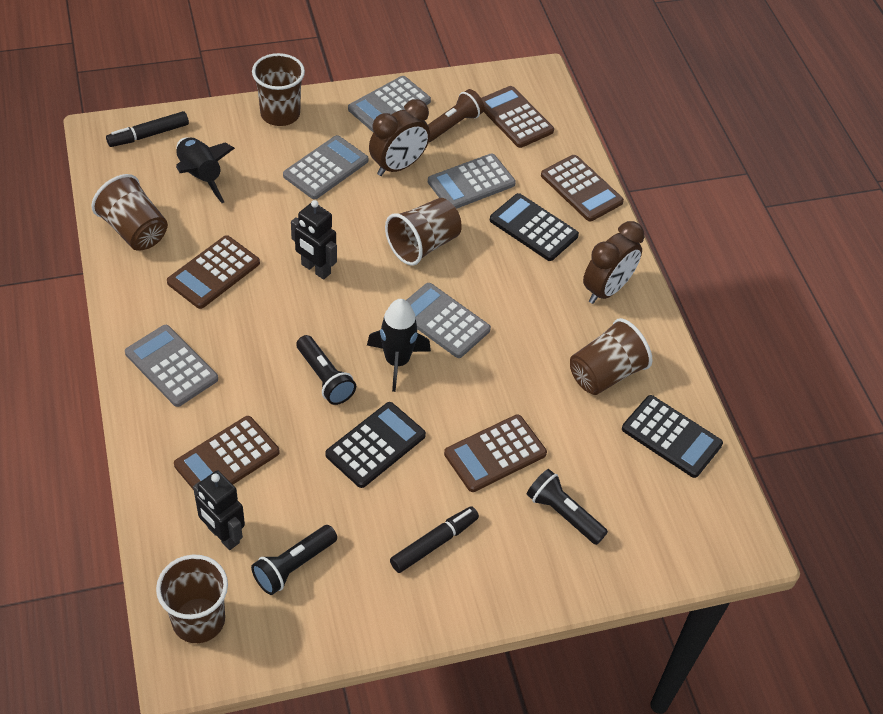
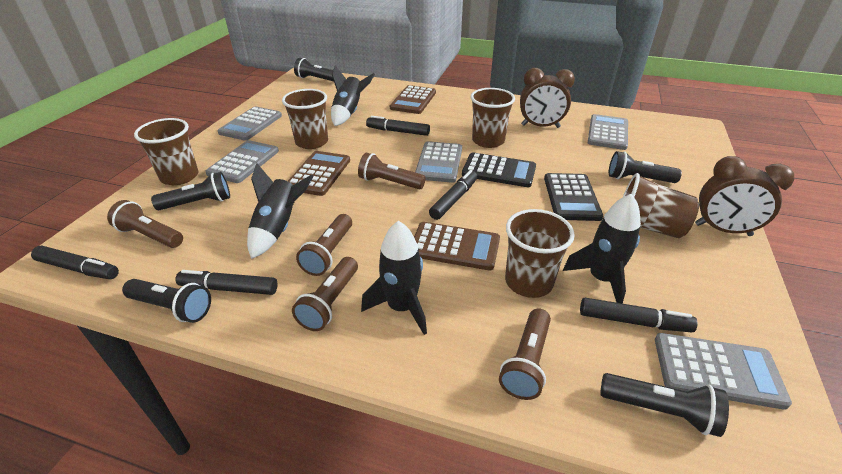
black calculator: 3 -> 2
black flashlight: 3 -> 5
black marker: 2 -> 5
black robot: 2 -> 0
black rocket: 2 -> 4
brown calculator: 5 -> 3
brown flashlight: 1 -> 5

